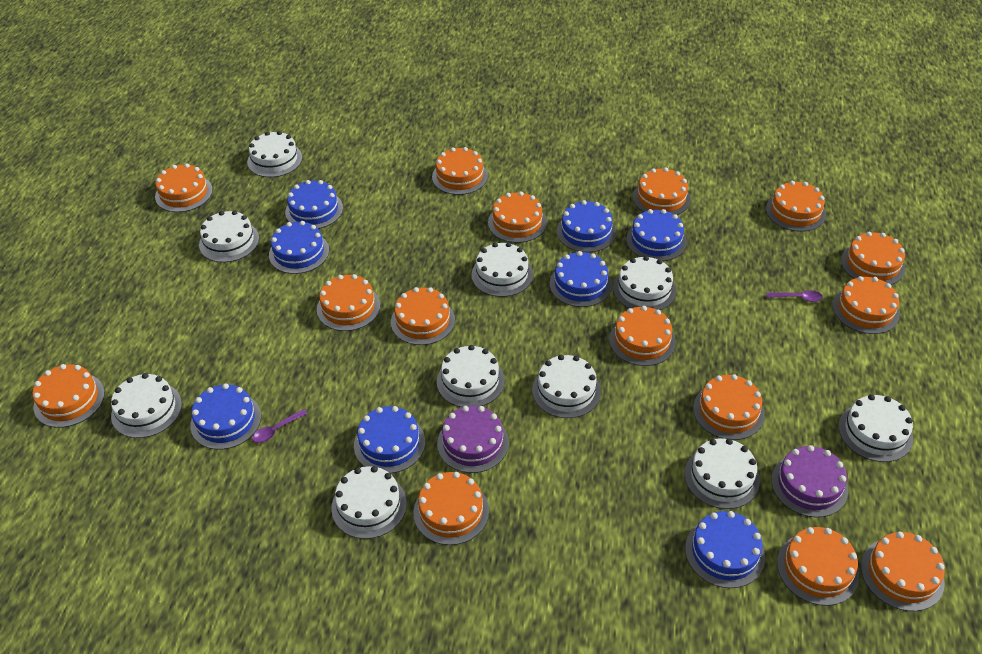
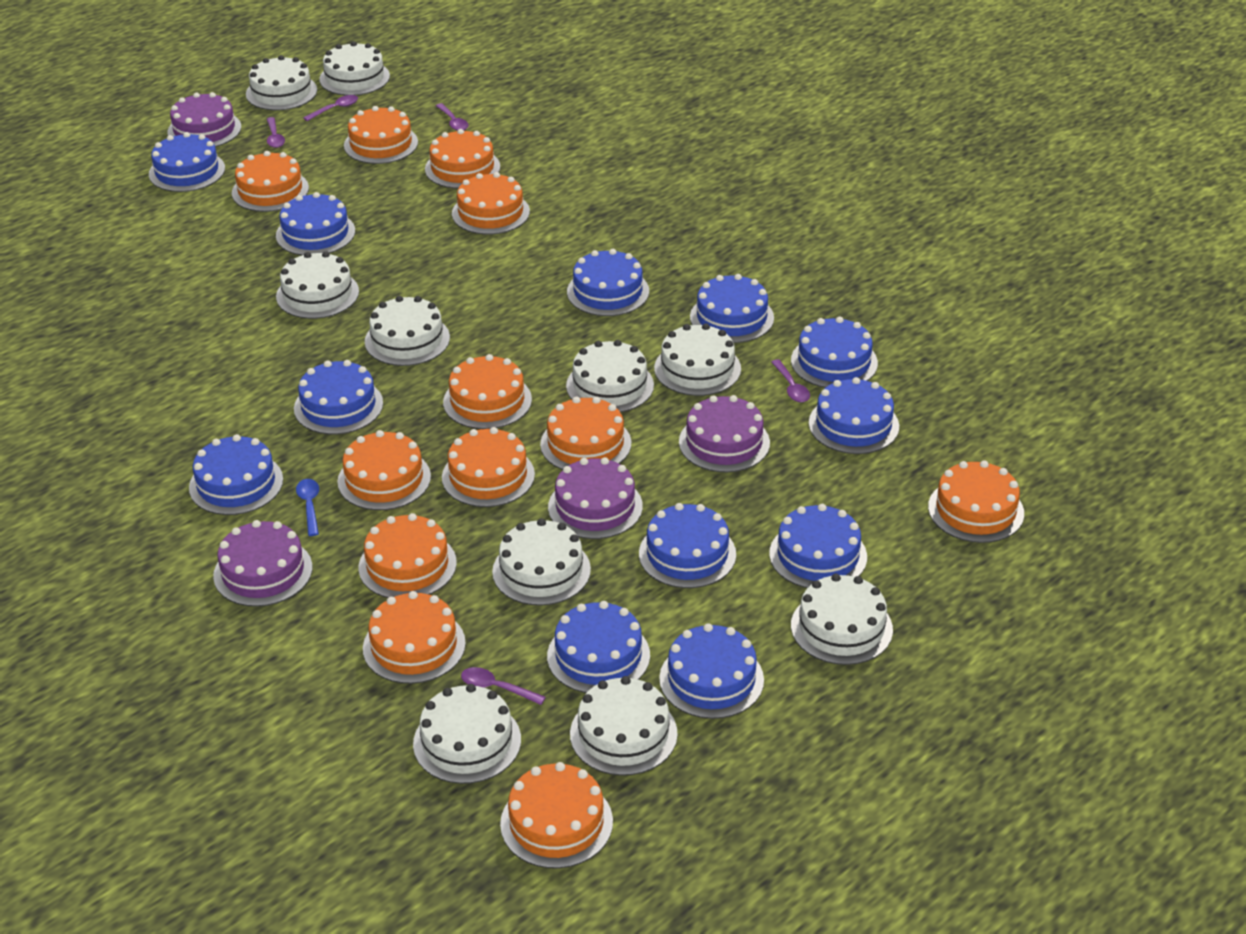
blue cake: 8 -> 12
blue spoon: 0 -> 1
orange cake: 15 -> 12
purple cake: 2 -> 4
purple spoon: 2 -> 5

